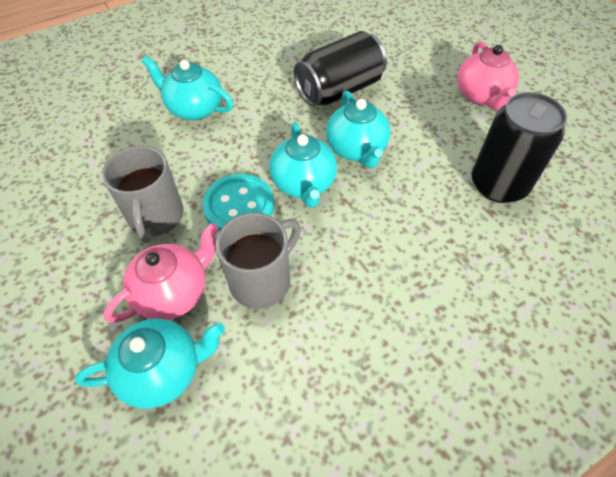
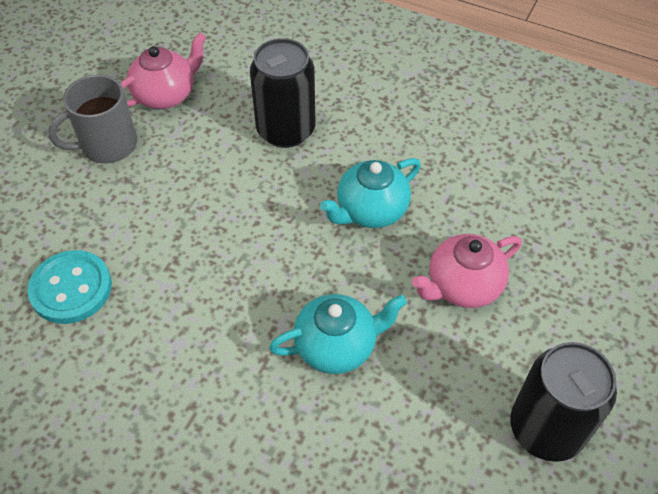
grey mug: 2 -> 1
turquoise teapot: 4 -> 2

